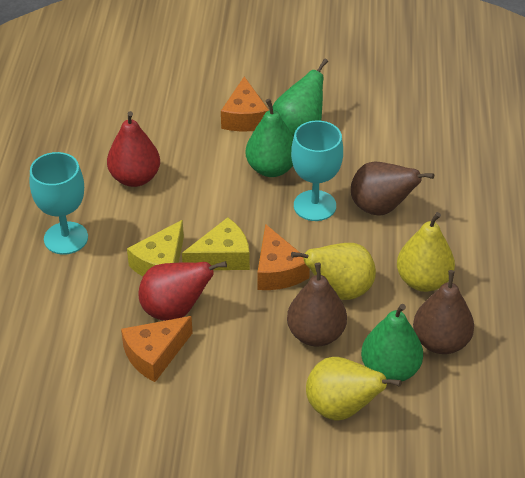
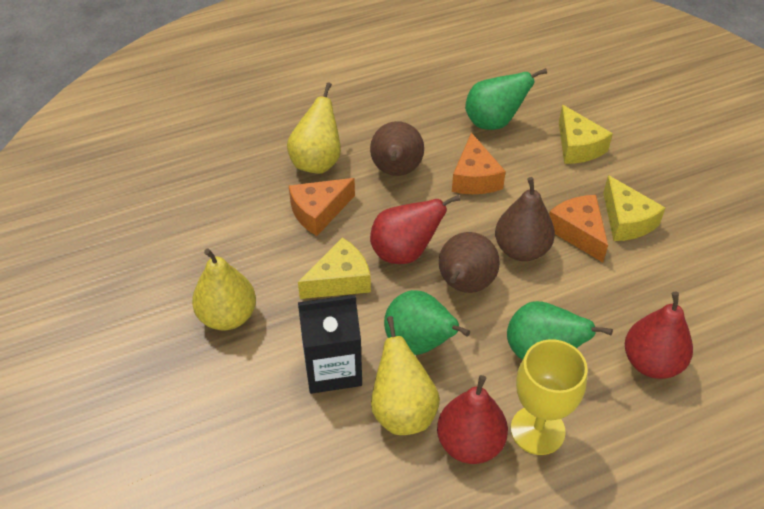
black carton: 0 -> 1
red pear: 2 -> 3
turquoise goblet: 2 -> 0
yellow cheese: 2 -> 3
yellow goblet: 0 -> 1

